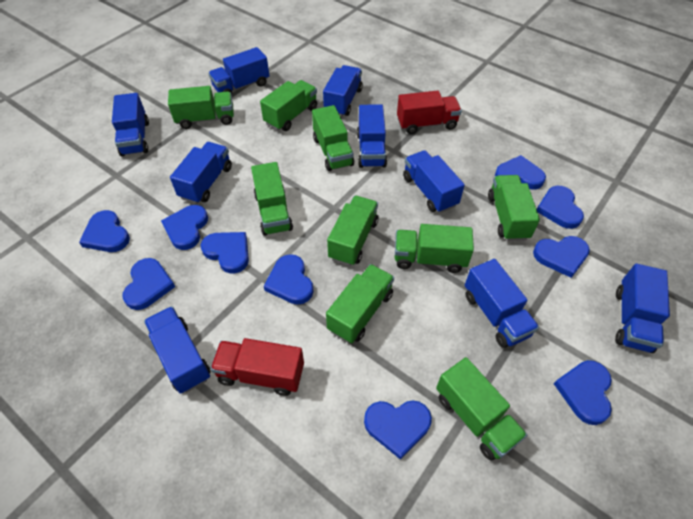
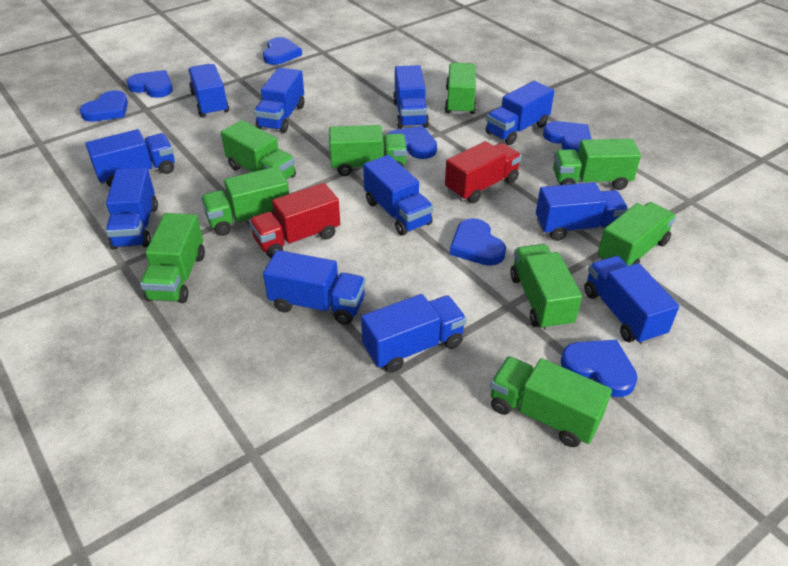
blue heart: 10 -> 7
blue truck: 9 -> 11

